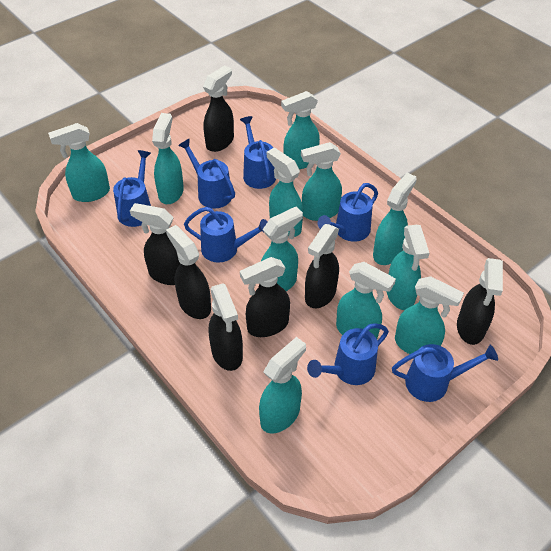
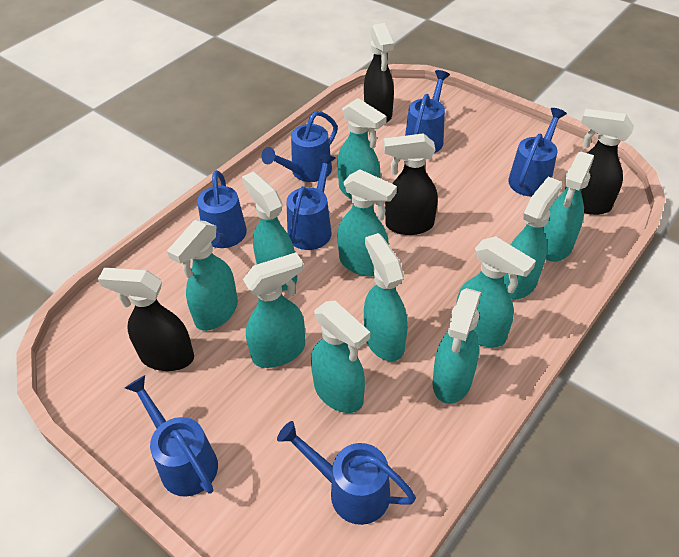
black spray bottle: 7 -> 4

